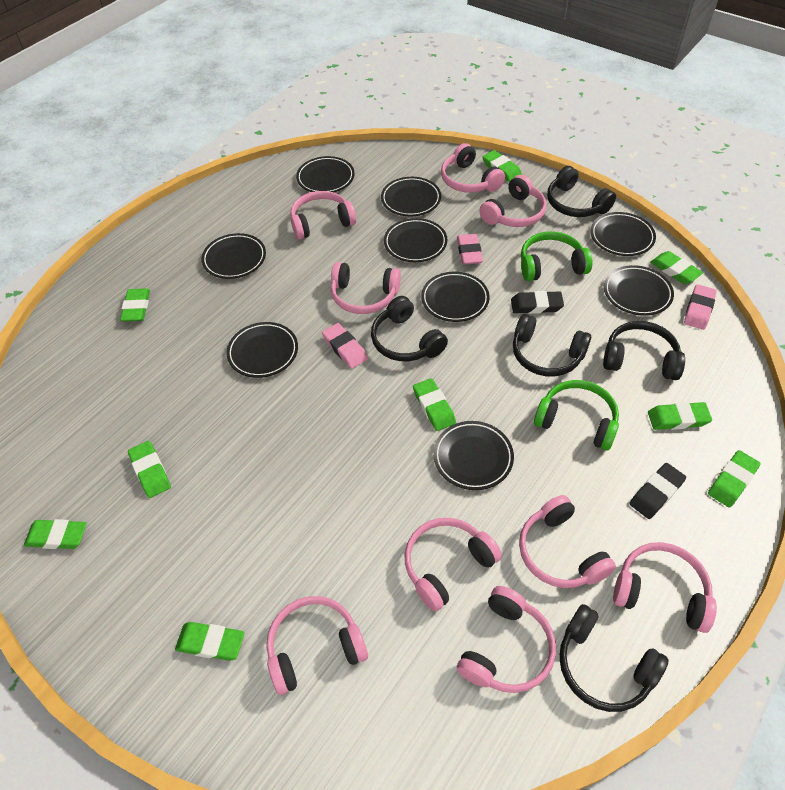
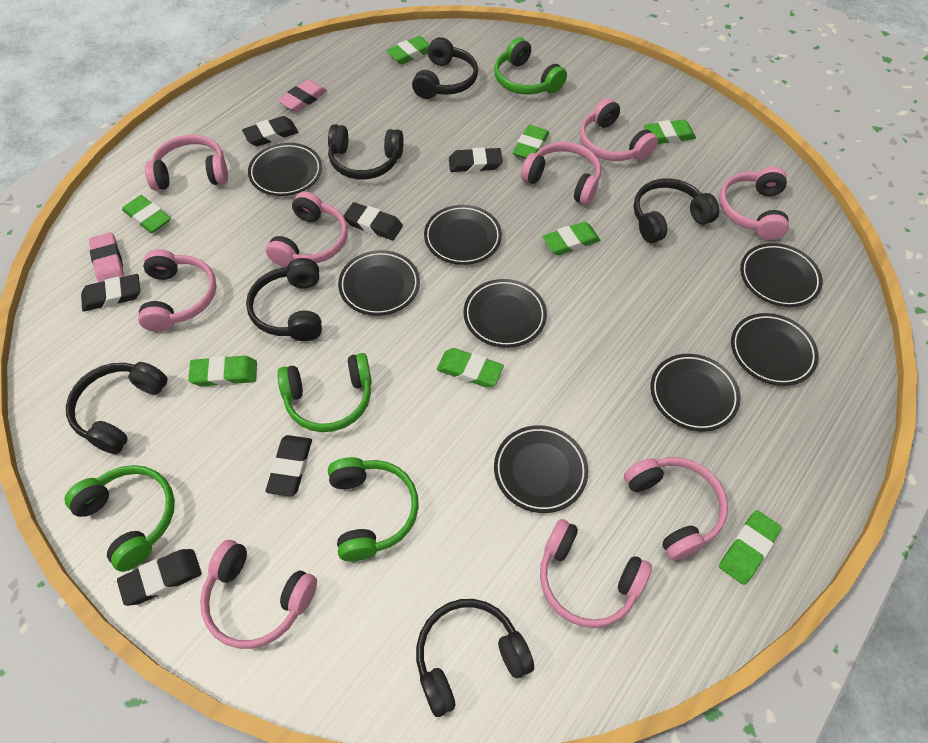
black eraser: 2 -> 6
black headphones: 5 -> 6
black plate: 9 -> 8
green eraser: 9 -> 8
green headphones: 2 -> 4
pink eraser: 3 -> 2

